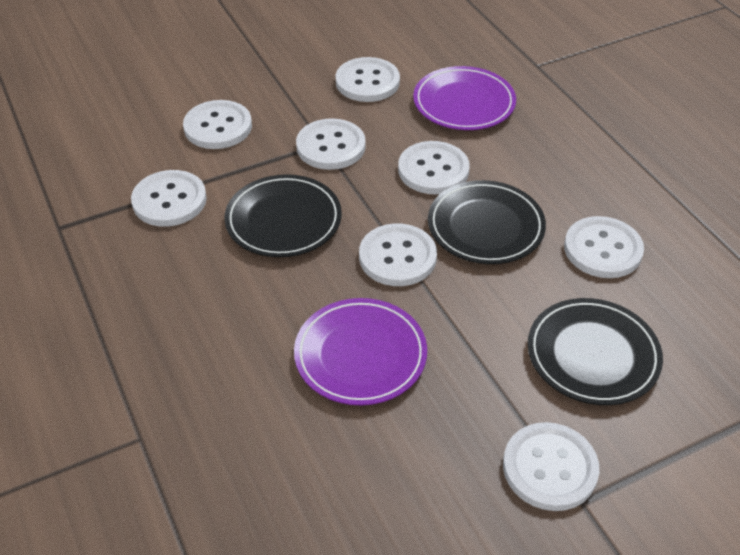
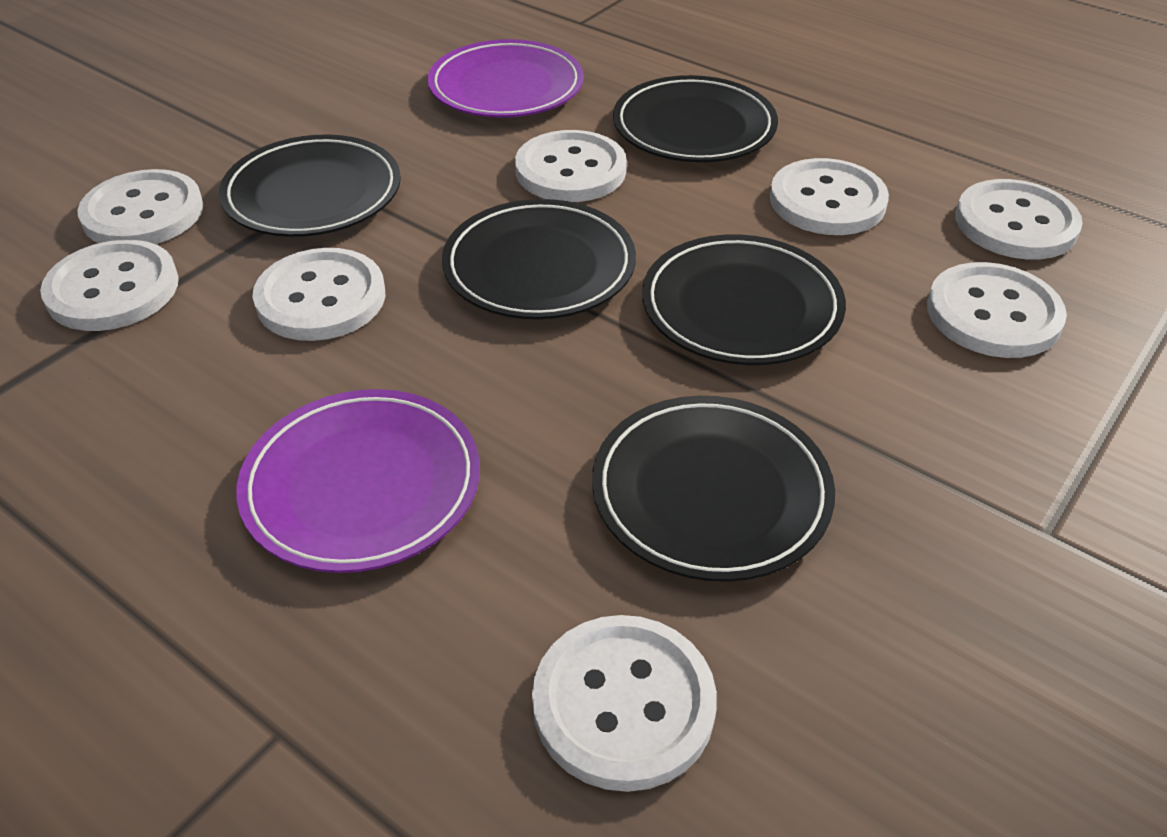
black plate: 3 -> 5

